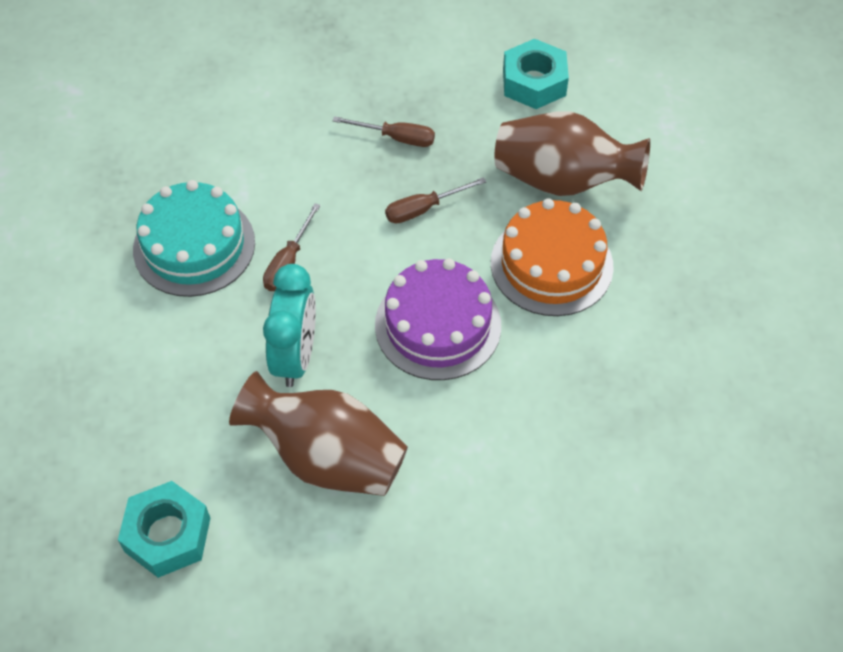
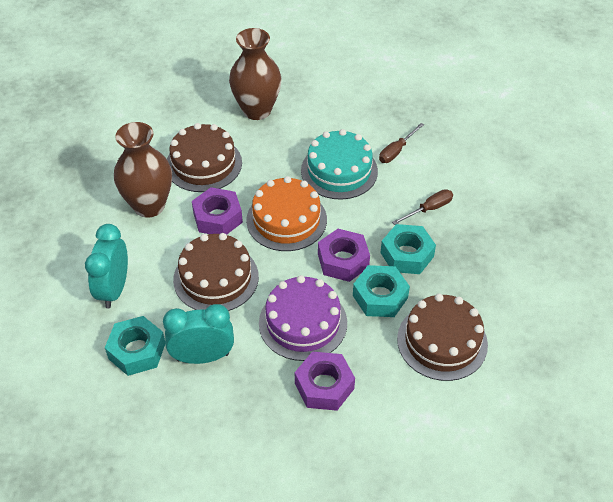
brown cake: 0 -> 3
brown screwdriver: 3 -> 2
purple nut: 0 -> 3
turquoise clock: 1 -> 2
turquoise nut: 2 -> 3

